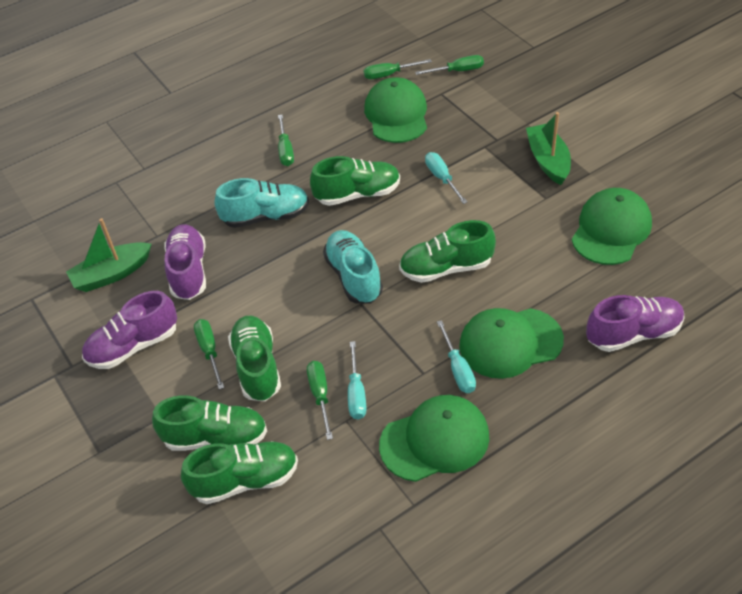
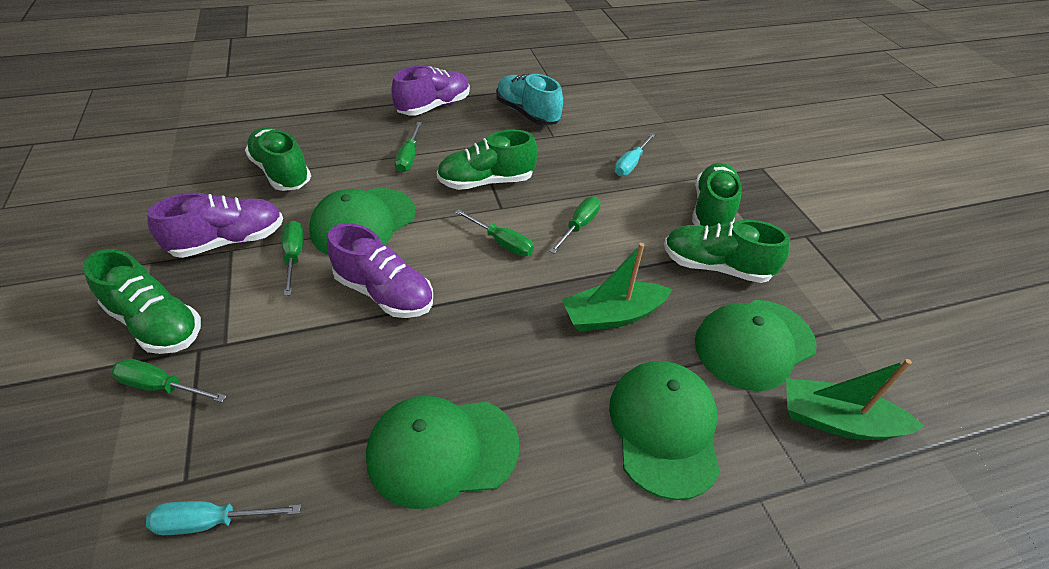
turquoise screwdriver: 3 -> 2
turquoise shoe: 2 -> 1

